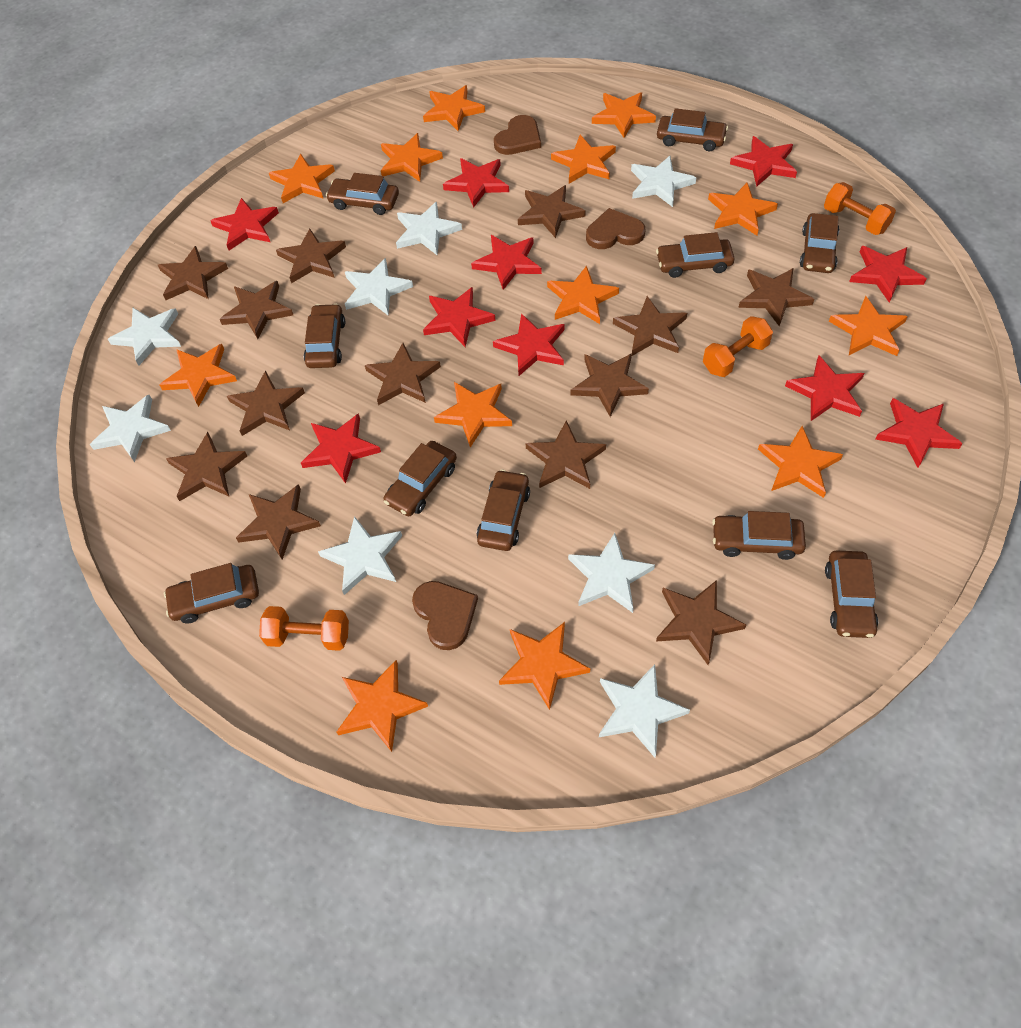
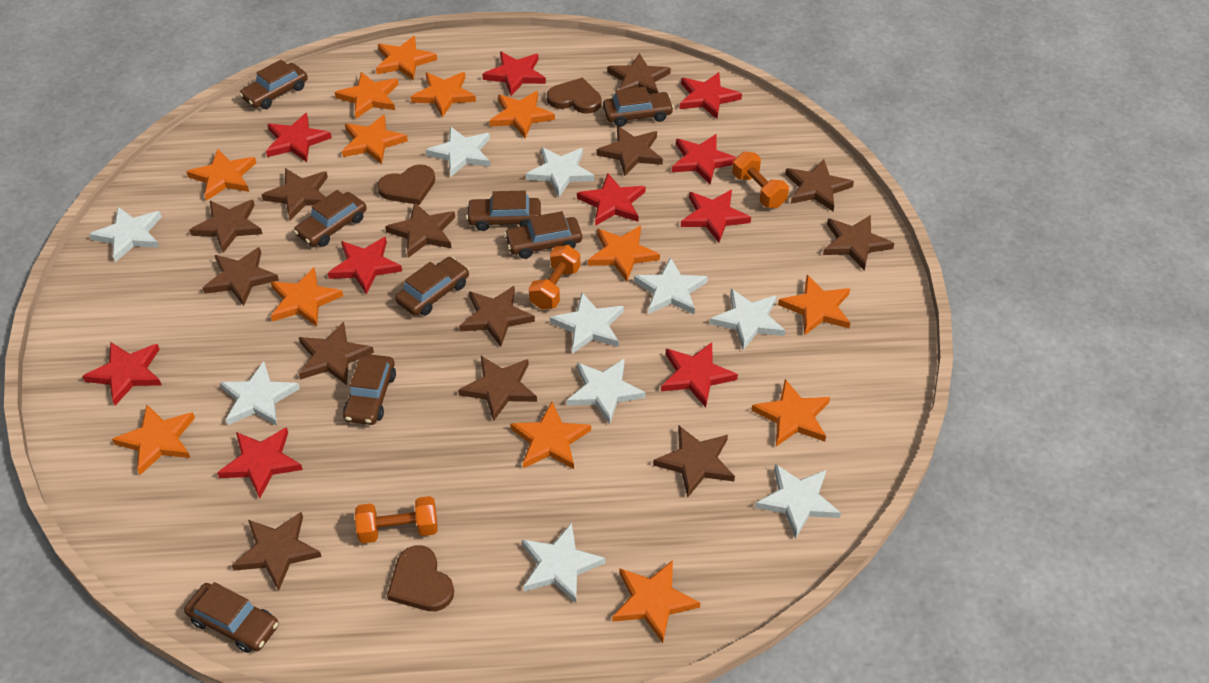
brown car: 10 -> 8
white star: 8 -> 10

